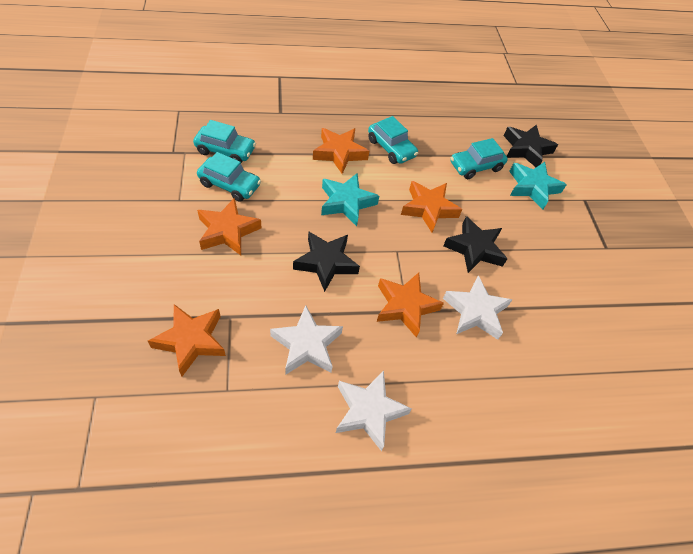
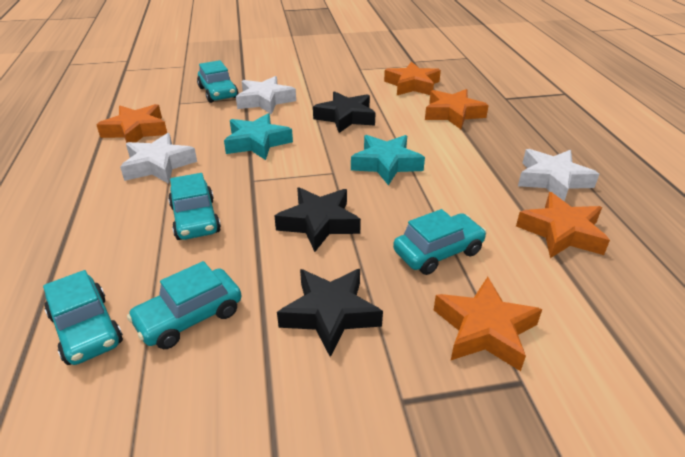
turquoise car: 4 -> 5

